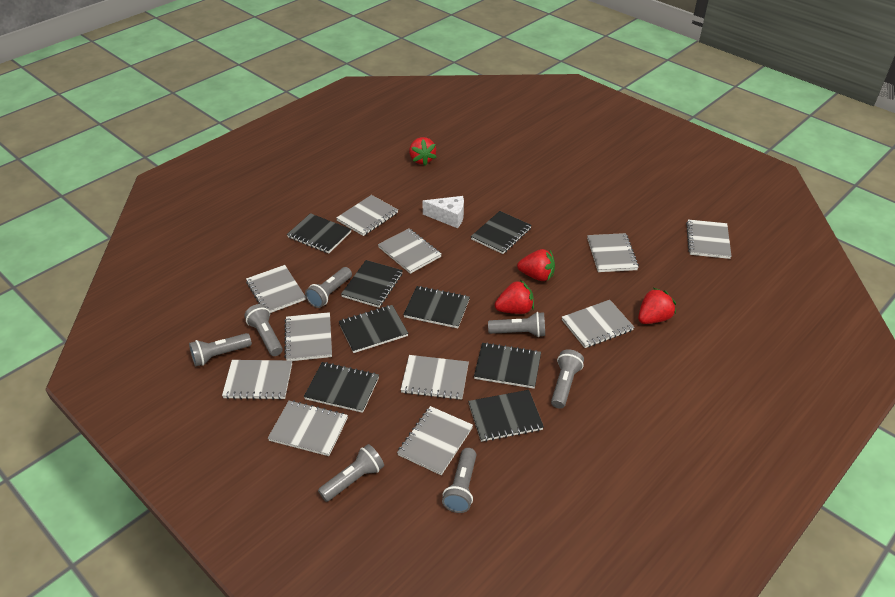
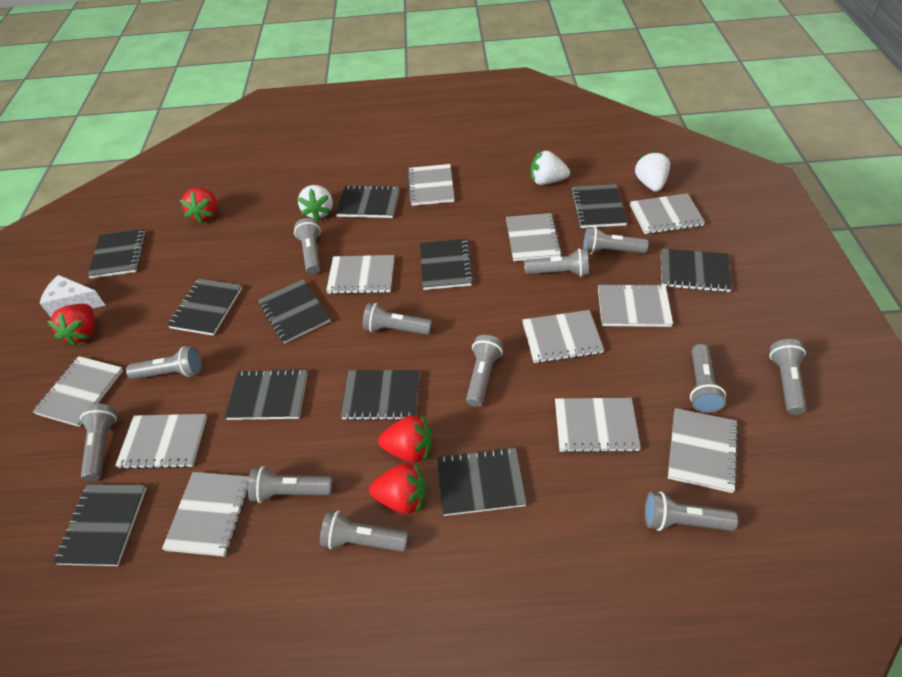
black notebook: 8 -> 11
grey flashlight: 7 -> 12
white strawberry: 0 -> 3

